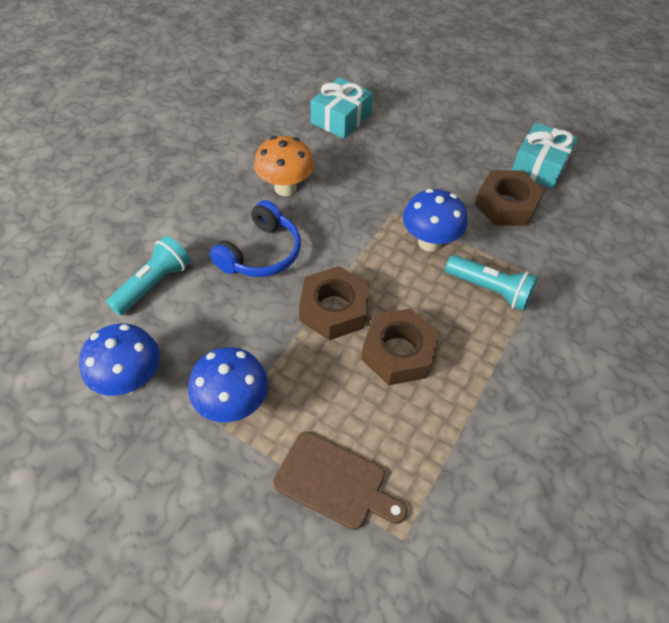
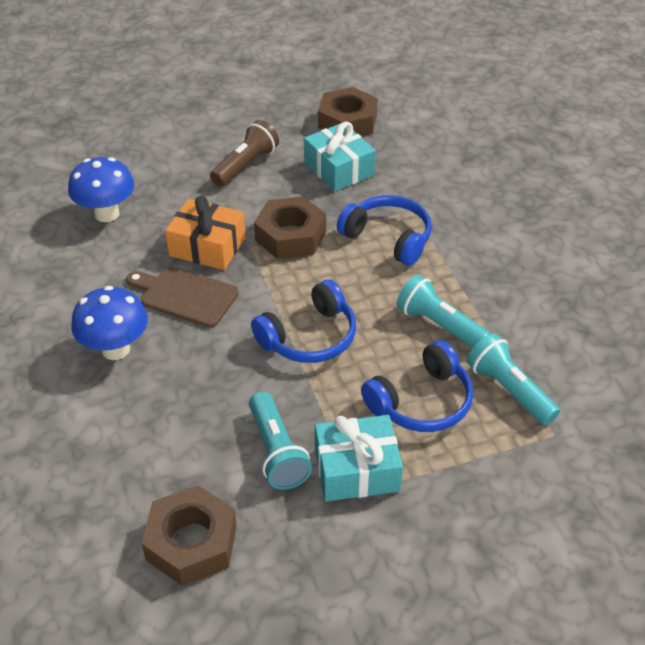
blue headphones: 1 -> 3
blue mushroom: 3 -> 2
brown flashlight: 0 -> 1
orange gift: 0 -> 1
orange mushroom: 1 -> 0
turquoise flashlight: 2 -> 3

